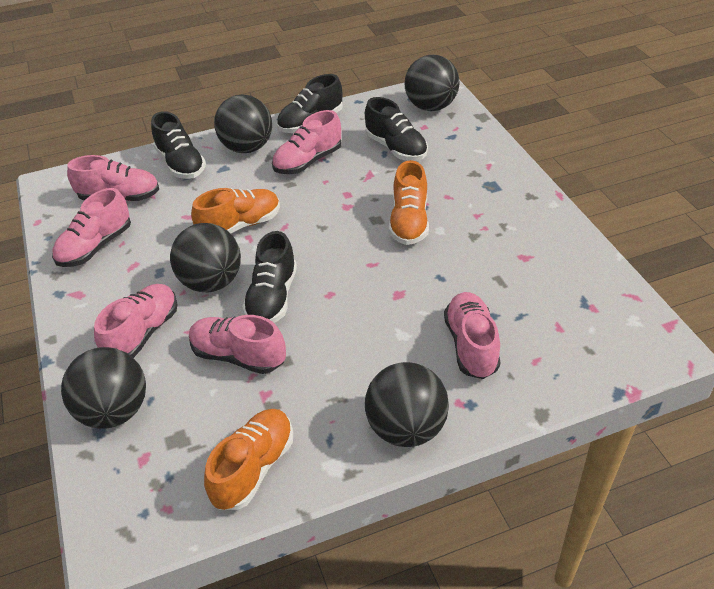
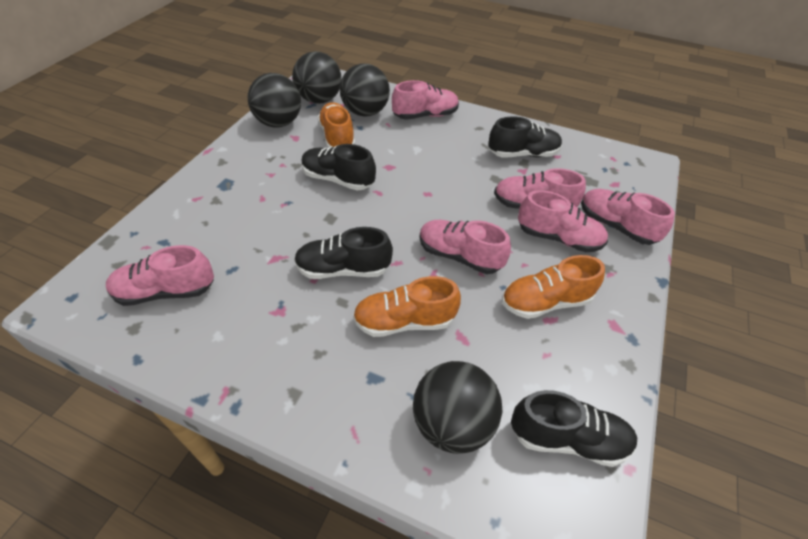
black ball: 5 -> 4

